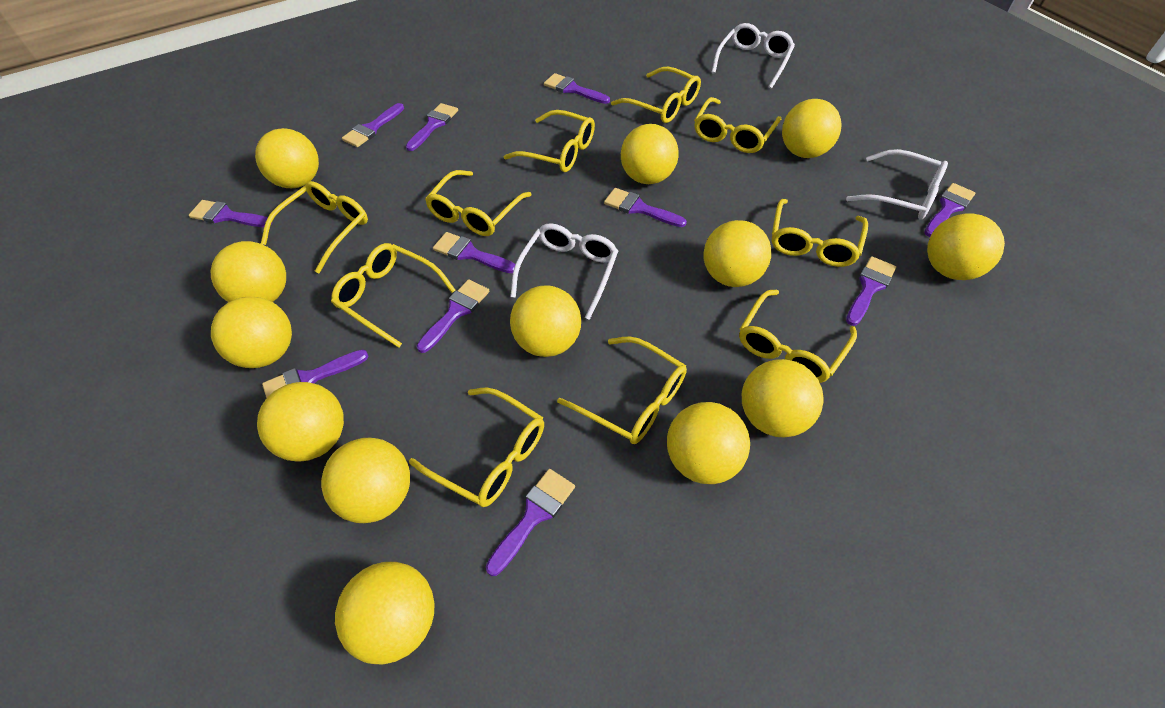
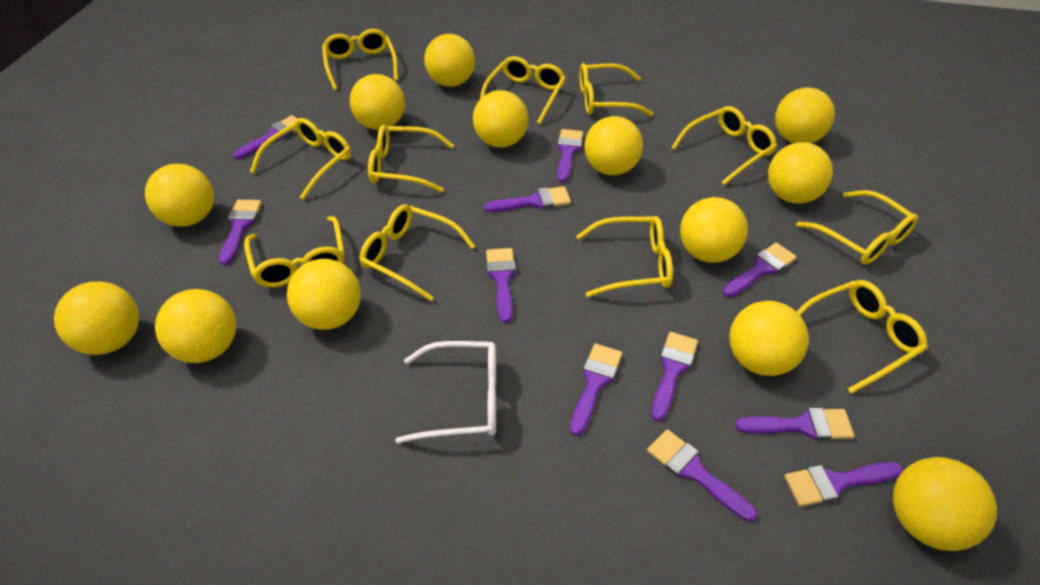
white glasses: 3 -> 1
yellow glasses: 10 -> 11

